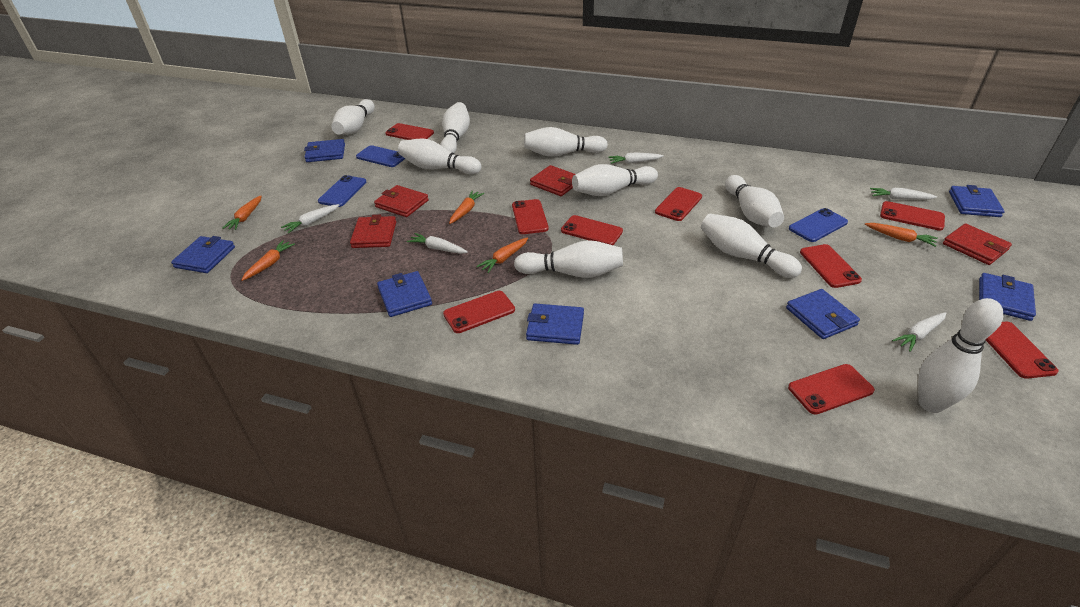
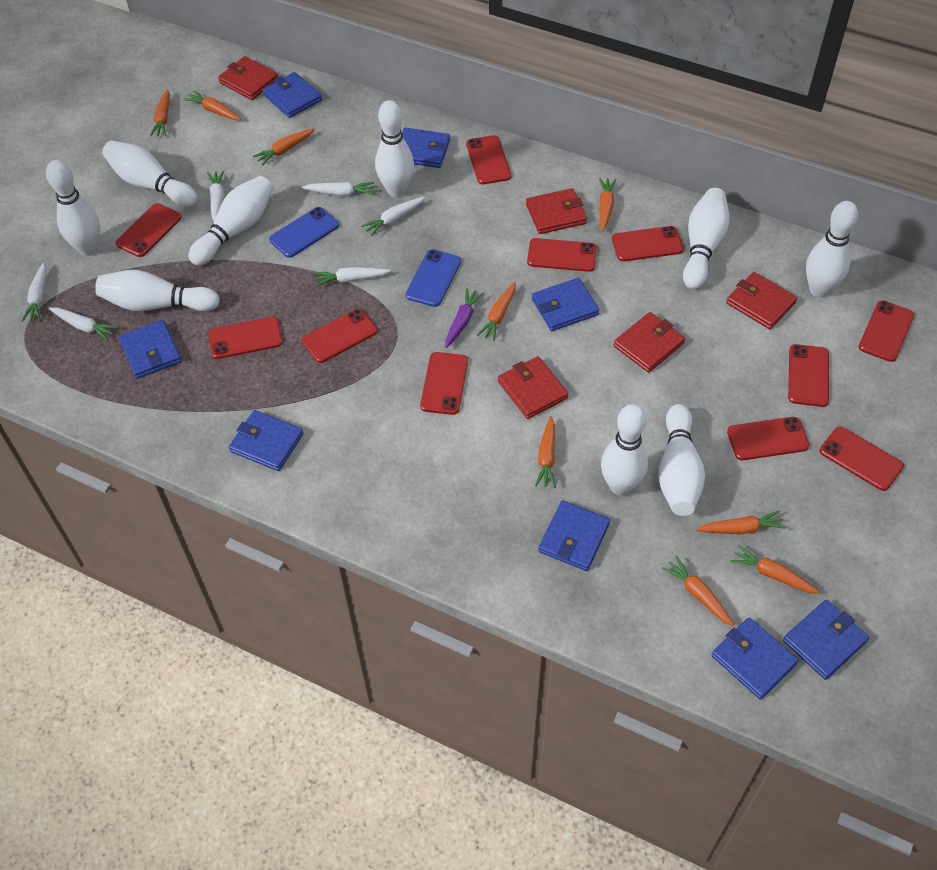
blue phone: 3 -> 2
blue wallet: 7 -> 8
orange carrot: 5 -> 9
purple carrot: 0 -> 1
red phone: 9 -> 11
red wallet: 4 -> 5
white carrot: 5 -> 6

